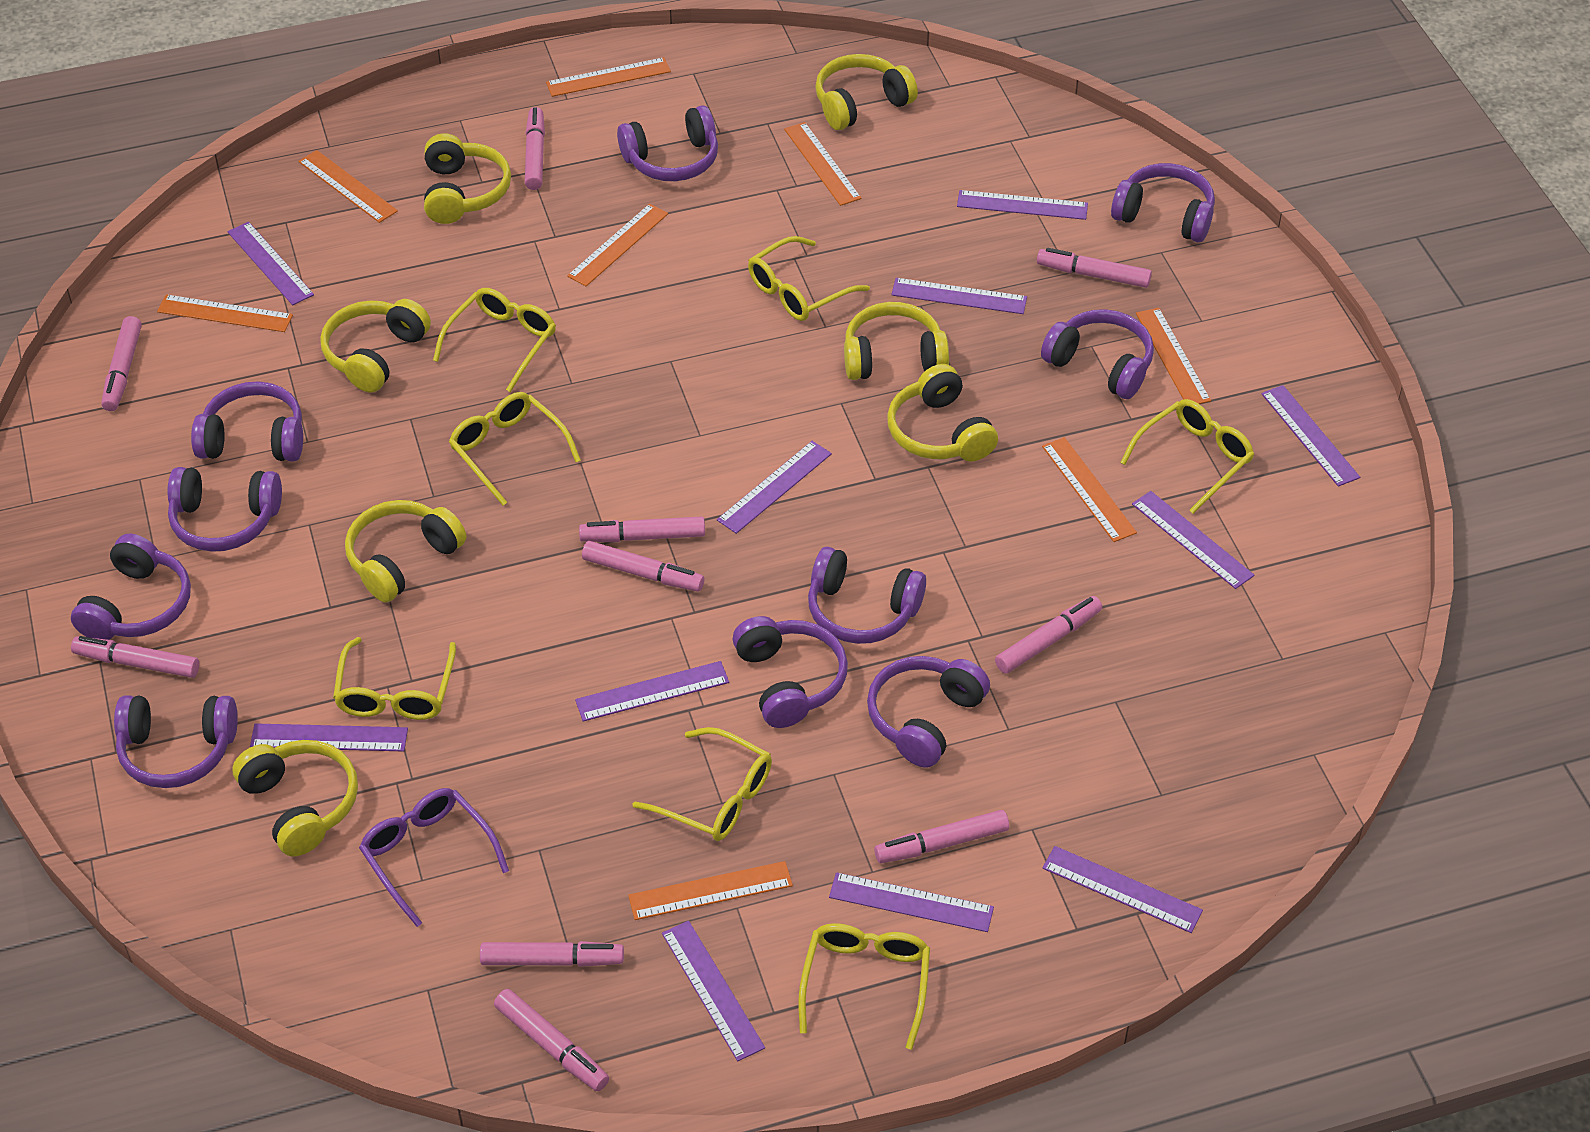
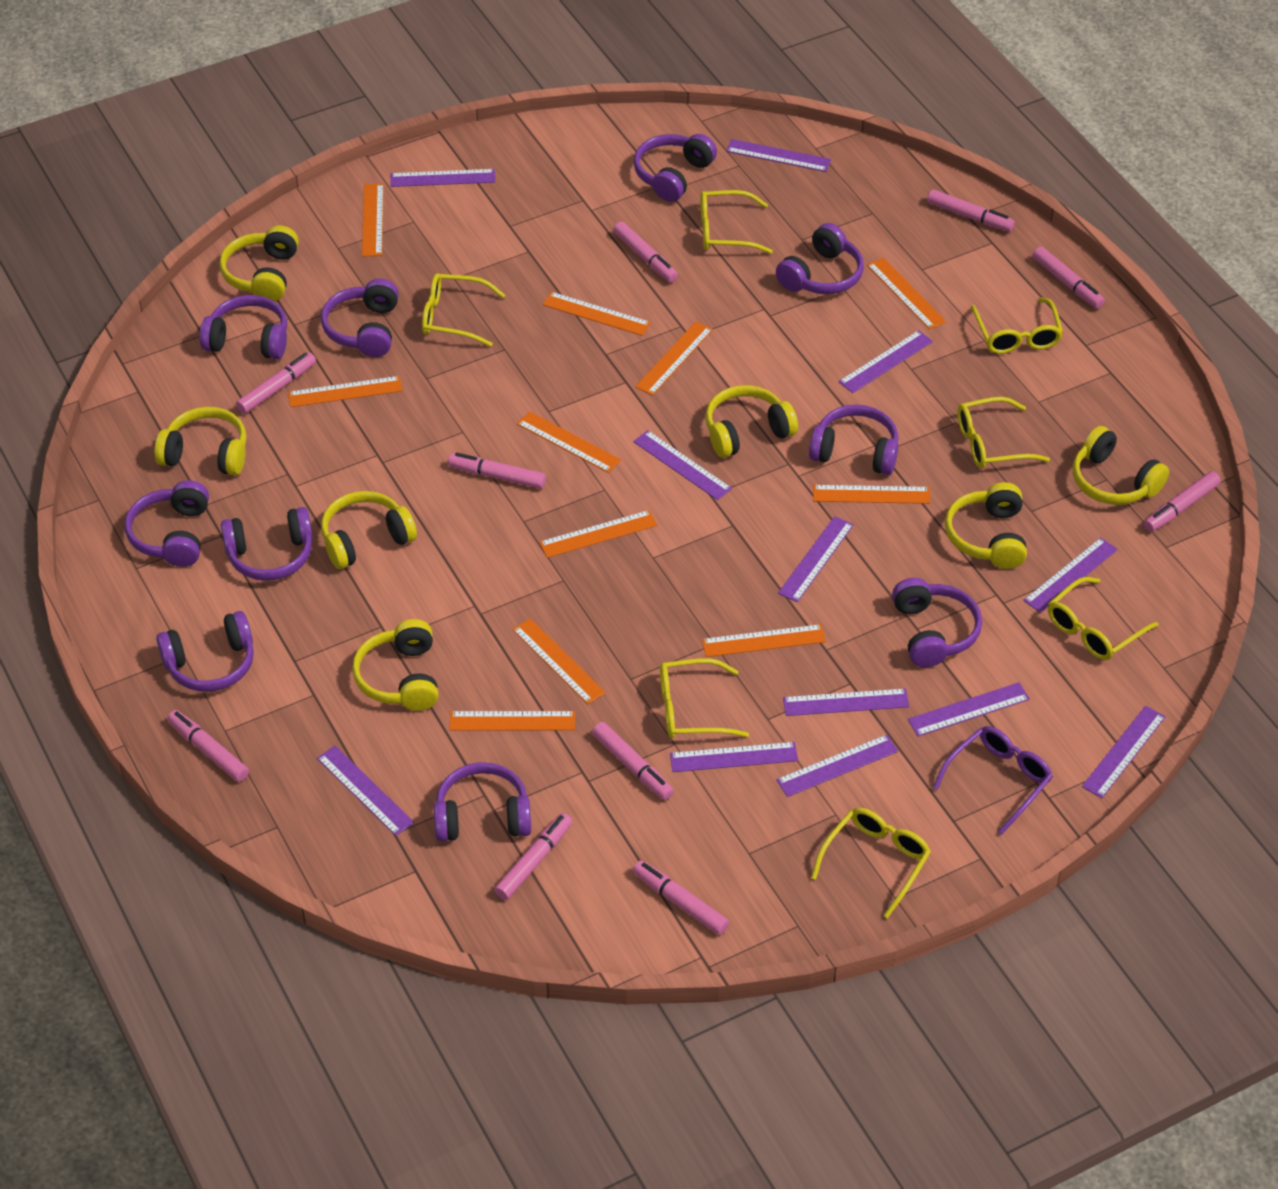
orange ruler: 8 -> 11
purple ruler: 11 -> 12

